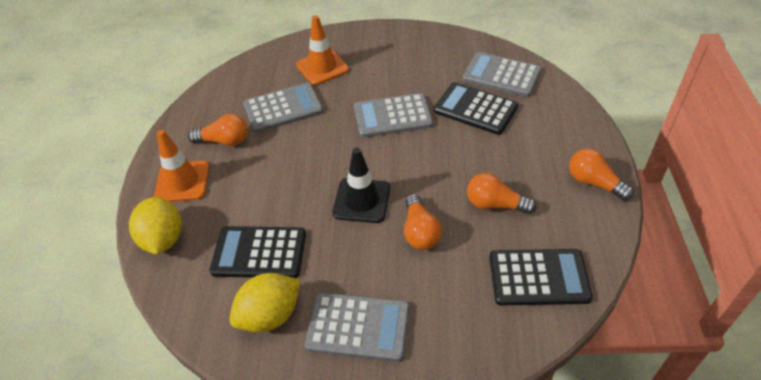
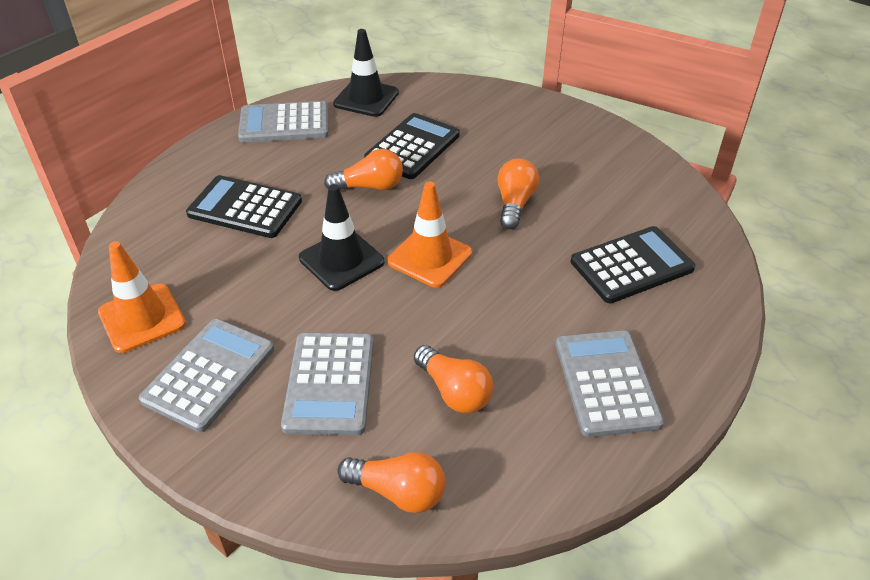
black traffic cone: 1 -> 2
yellow lemon: 2 -> 0

